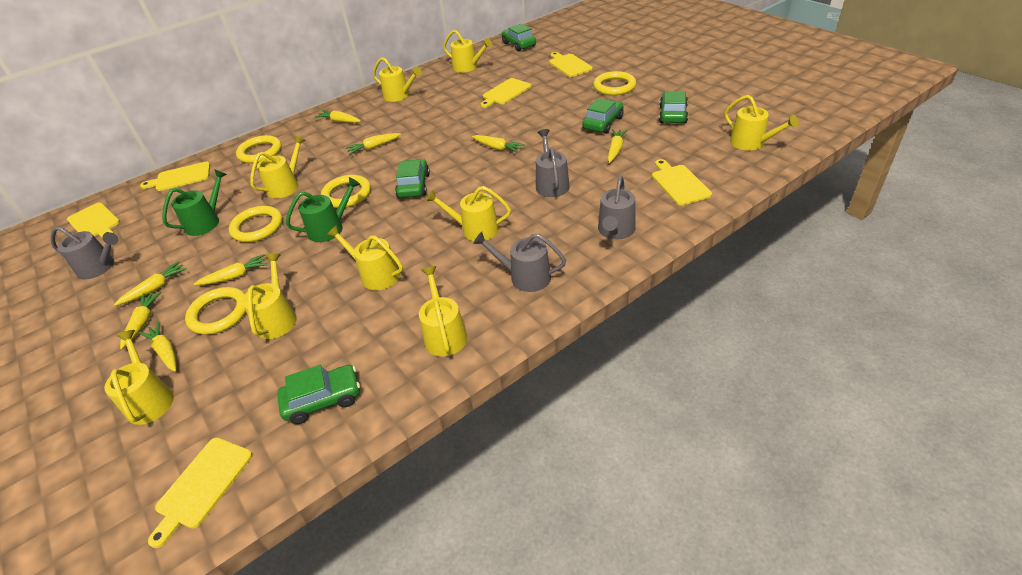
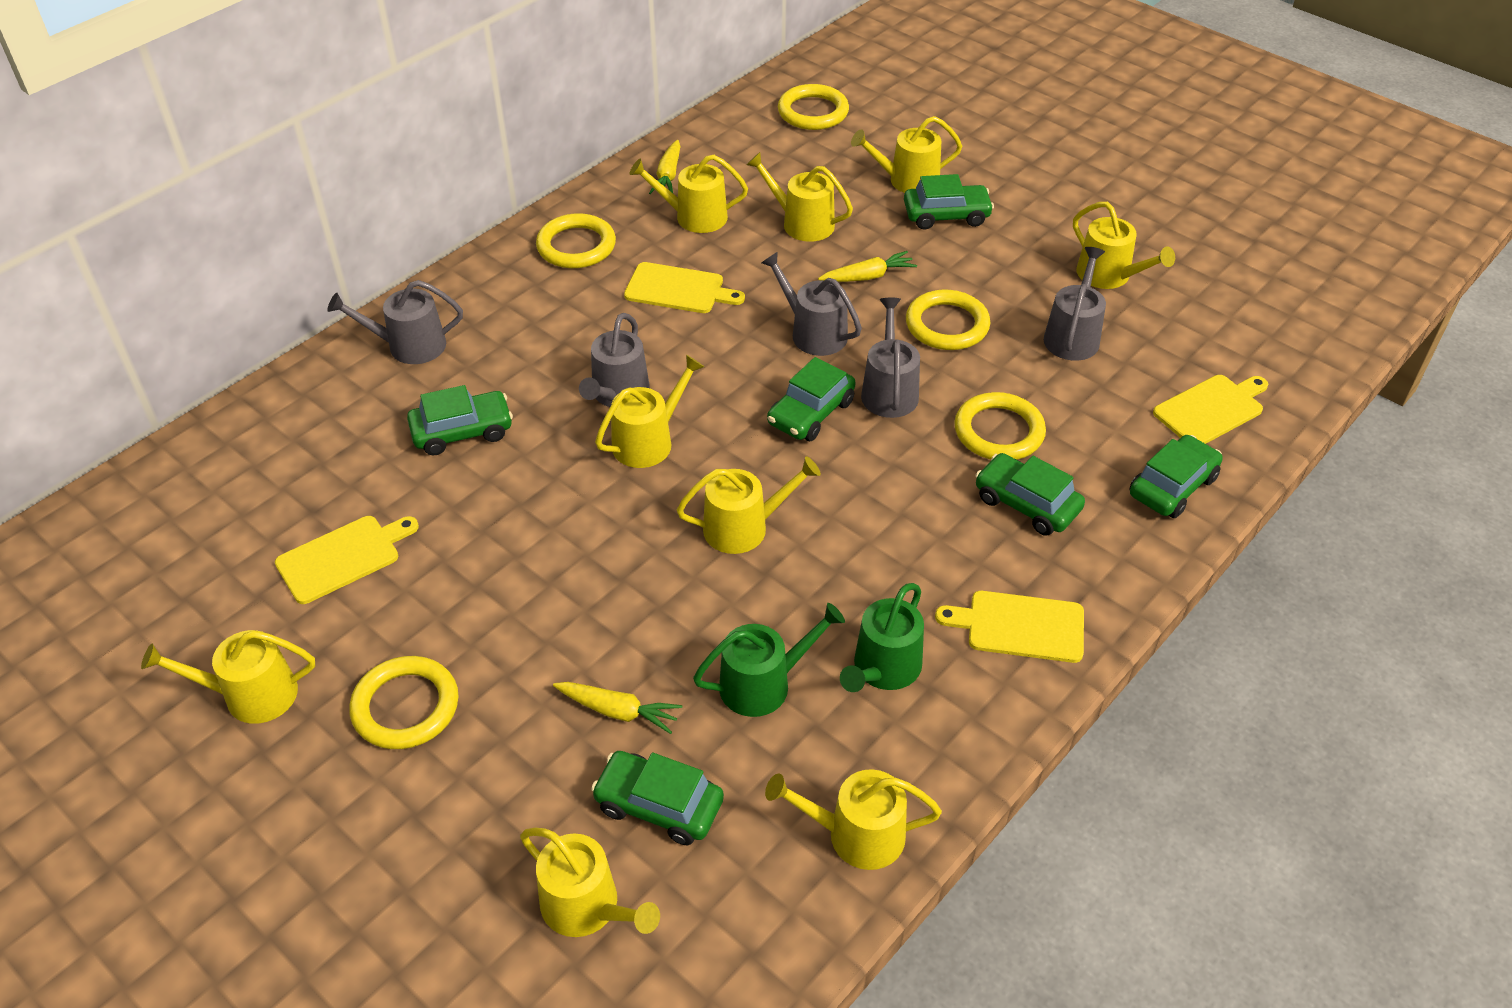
green car: 5 -> 6
grey watering can: 4 -> 5
yellow carrot: 8 -> 3
yellow cutting board: 6 -> 4

